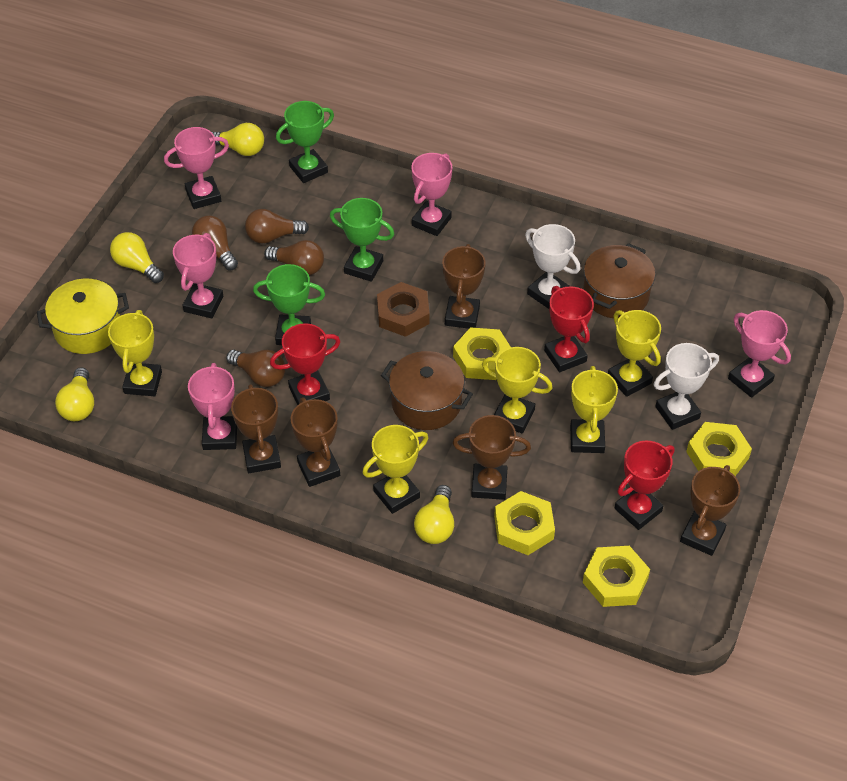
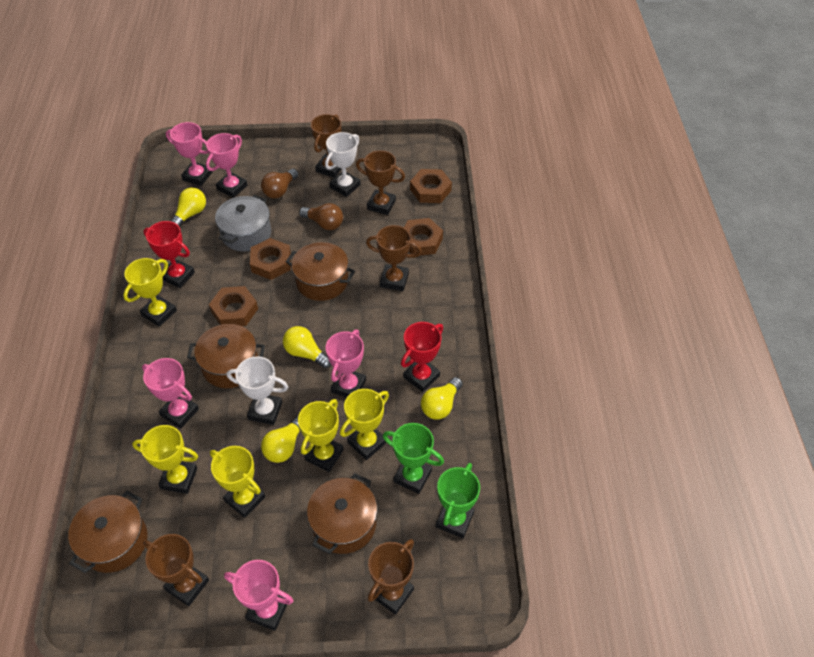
brown light bulb: 4 -> 2
brown nut: 1 -> 4
brown pot: 2 -> 4
green trophy: 3 -> 2
grey pot: 0 -> 1
red trophy: 3 -> 2
yellow nut: 4 -> 0
yellow pot: 1 -> 0

